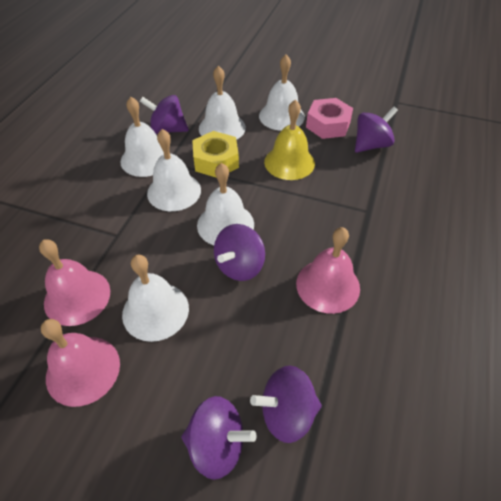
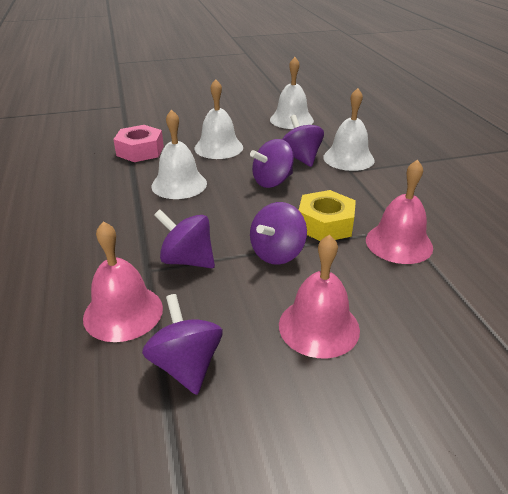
white bell: 6 -> 4
yellow bell: 1 -> 0

